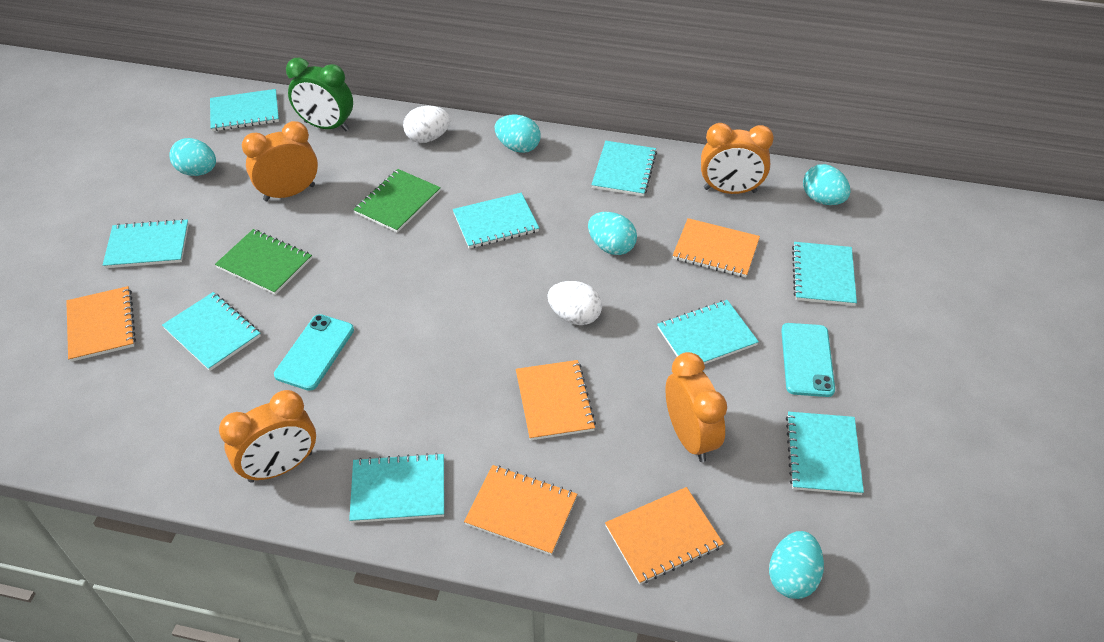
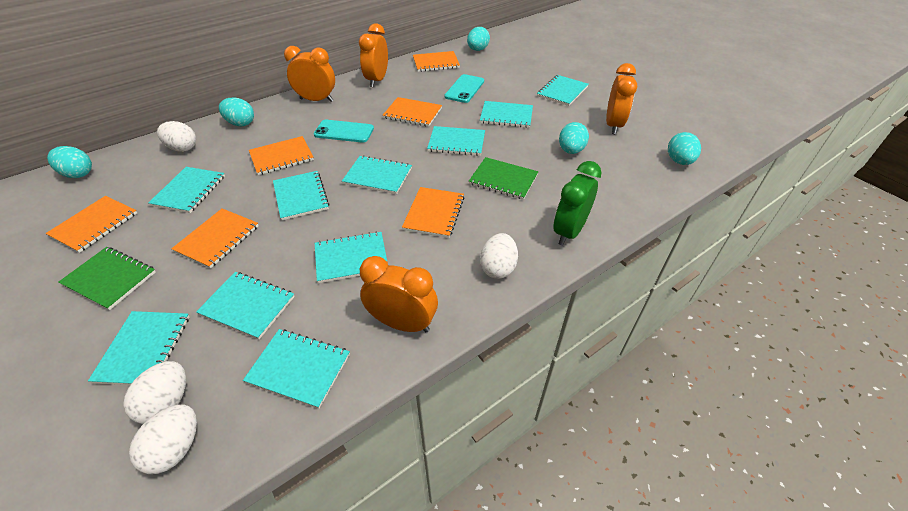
orange notebook: 5 -> 6
turquoise notebook: 9 -> 10
white egg: 2 -> 4

